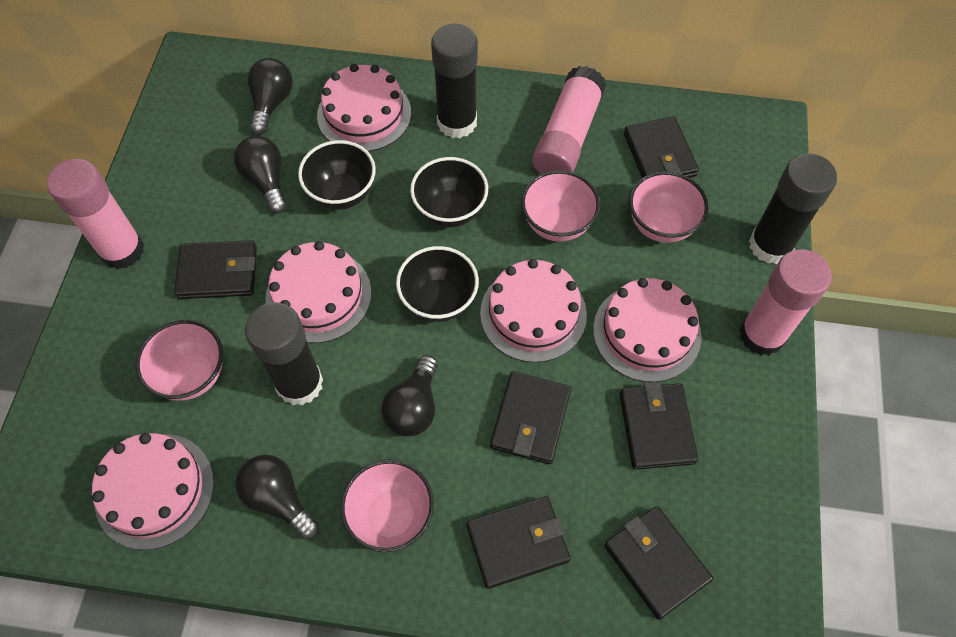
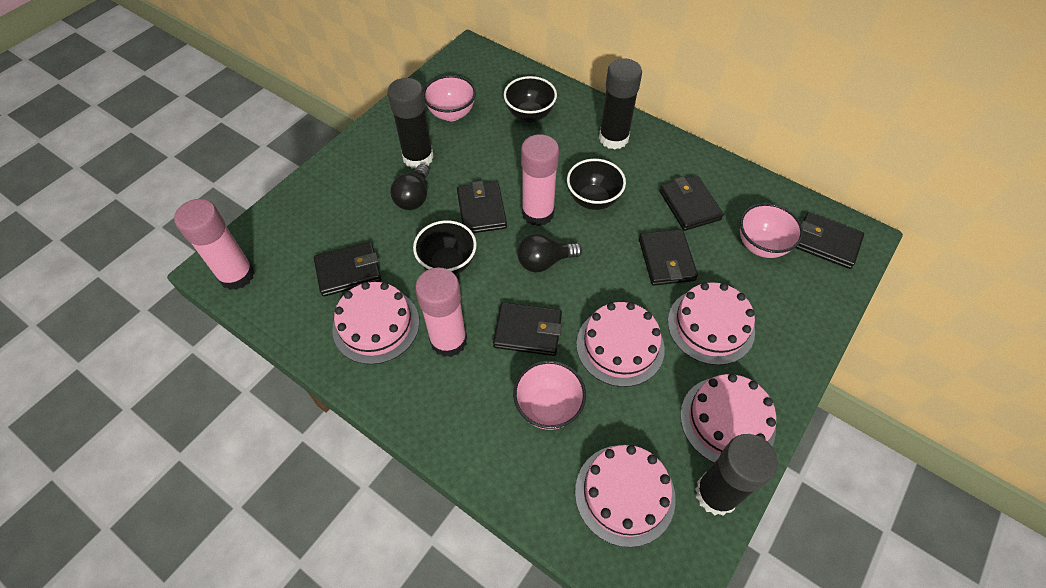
black light bulb: 4 -> 2
pink bowl: 4 -> 3

